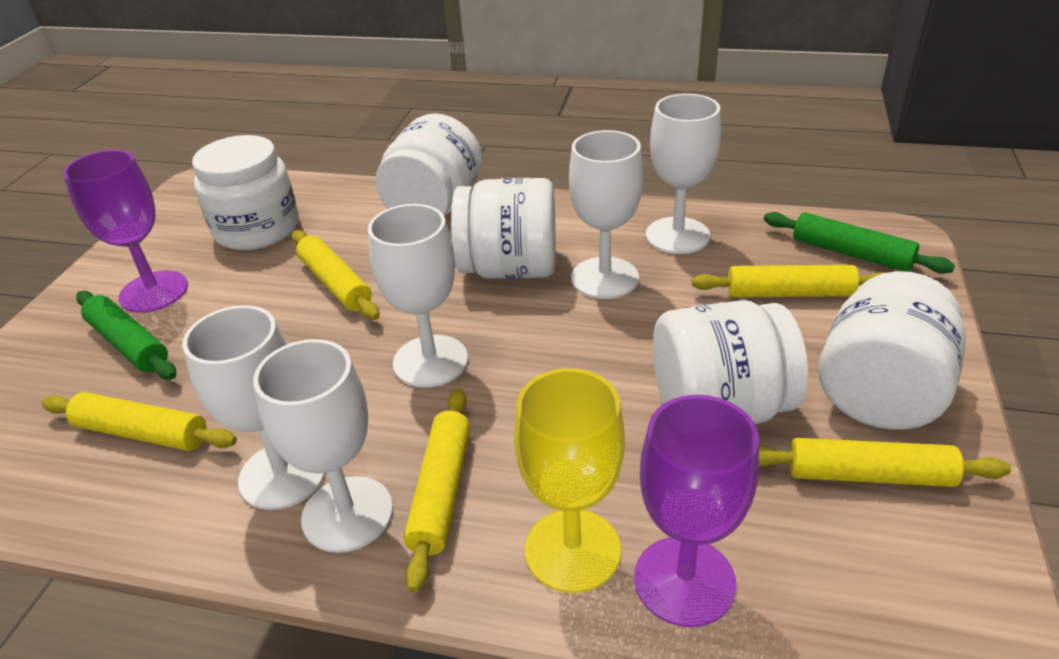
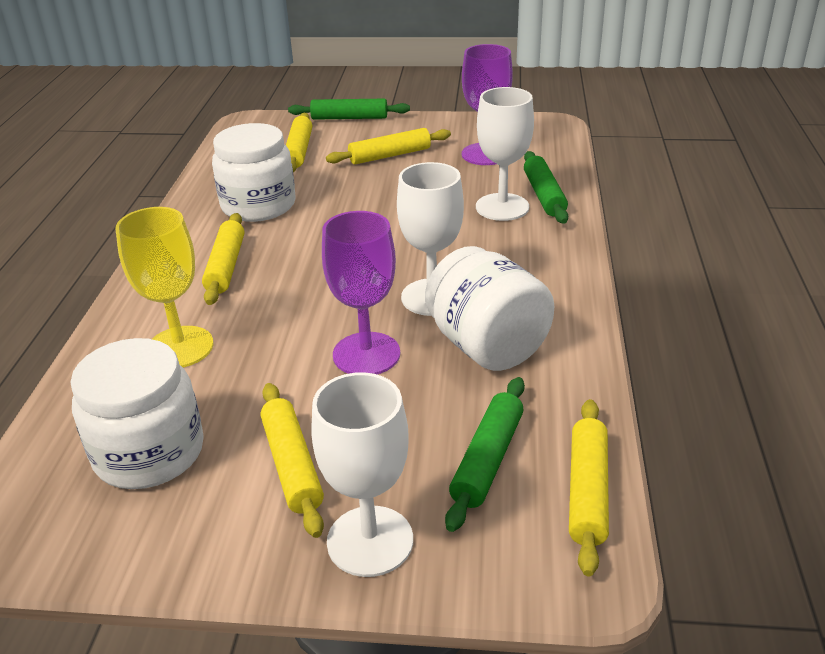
green rolling pin: 2 -> 3
white goblet: 5 -> 3
white jar: 5 -> 3

